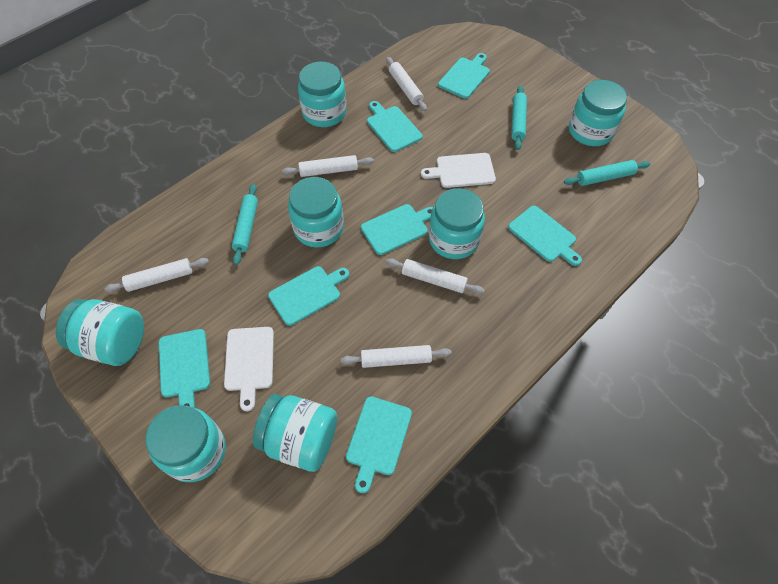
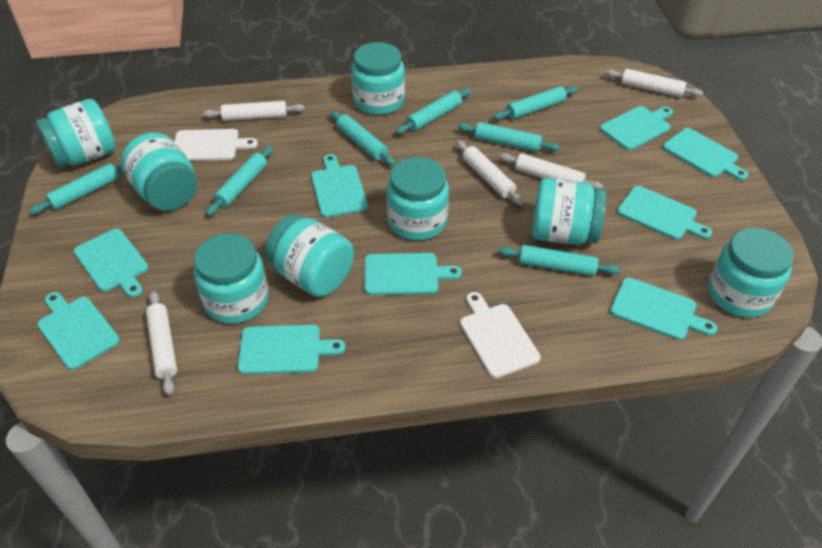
turquoise cutting board: 7 -> 9
turquoise jar: 7 -> 8
turquoise rolling pin: 3 -> 7

